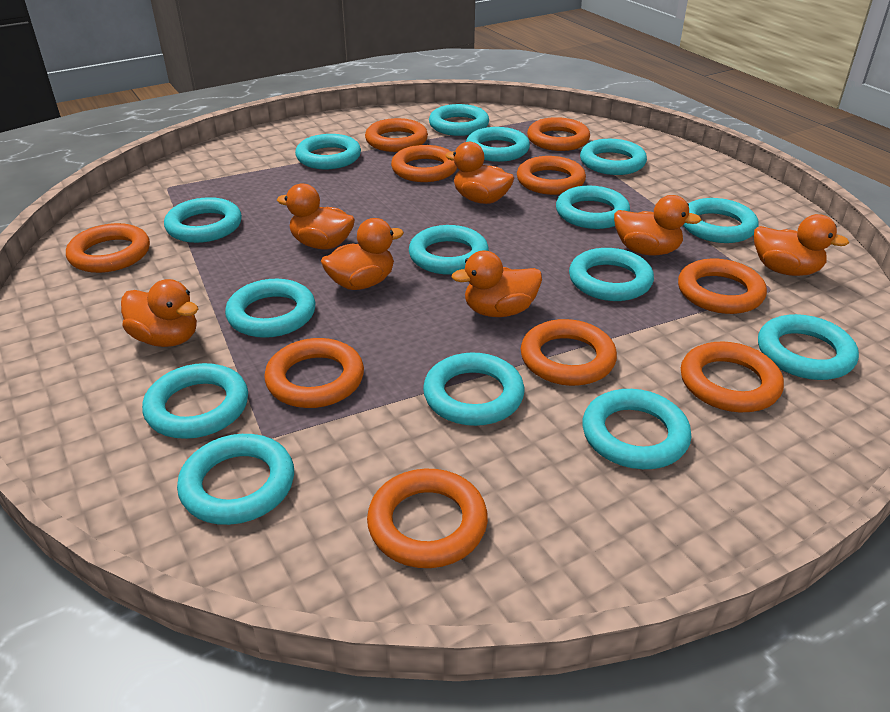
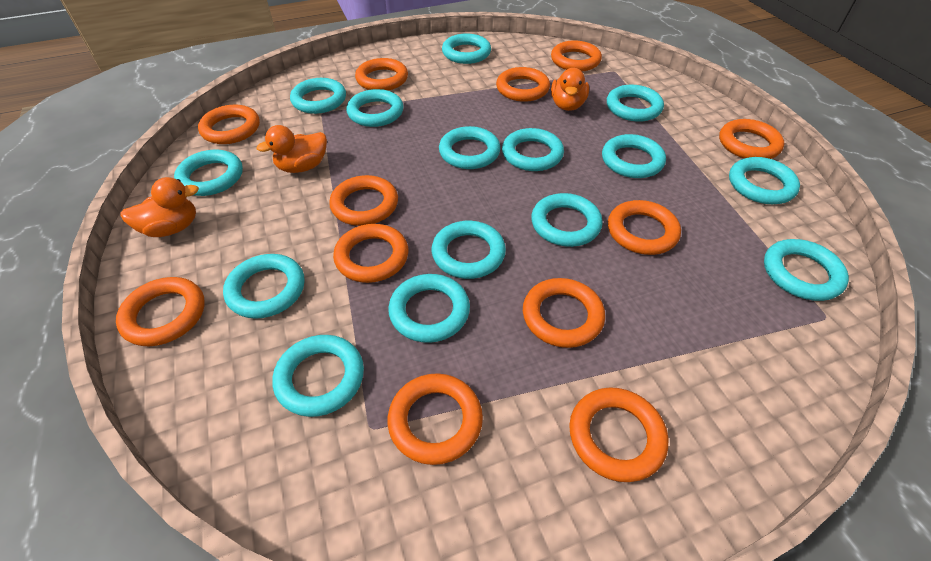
orange duck: 7 -> 3
orange ring: 10 -> 12

